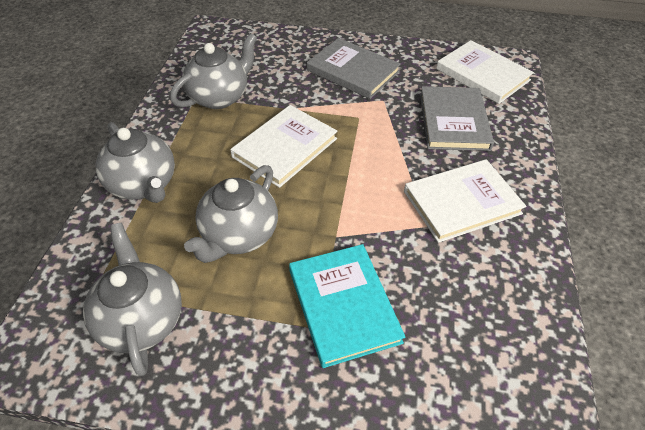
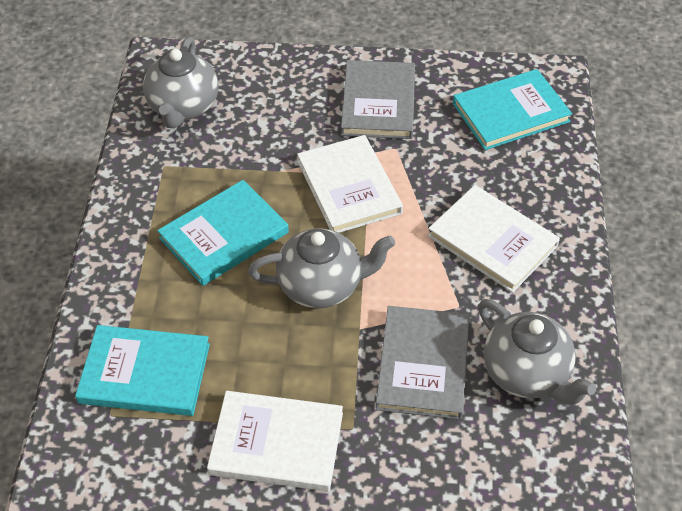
grey teapot: 4 -> 3
turquoise book: 1 -> 3

